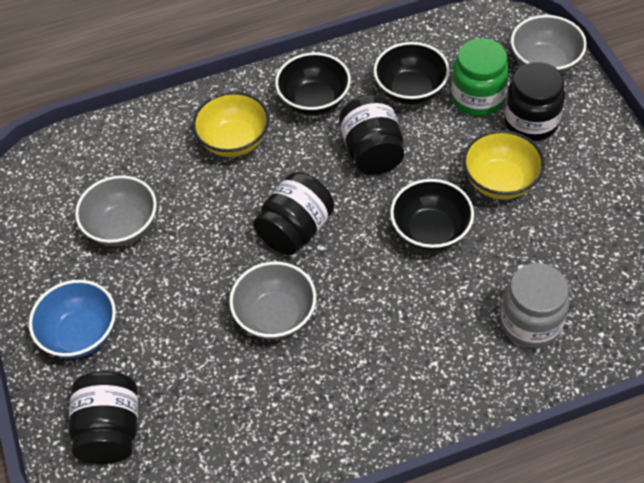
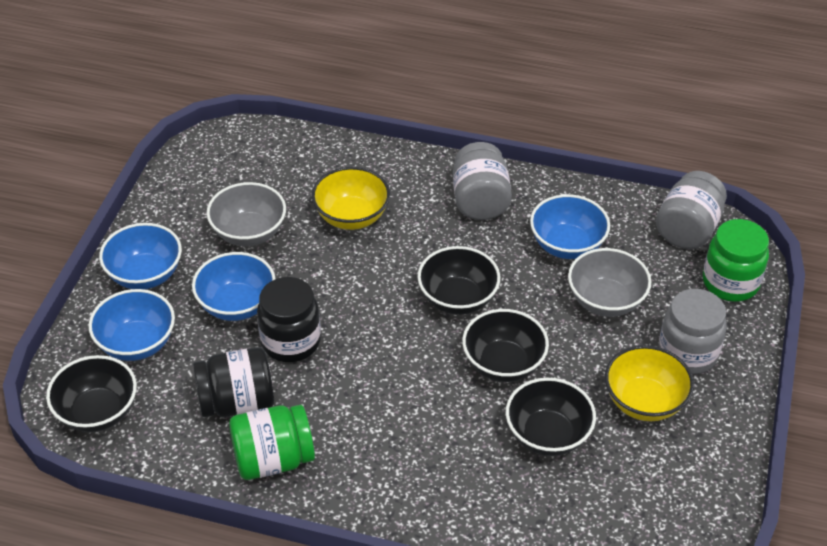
black bowl: 3 -> 4
black jar: 4 -> 2
blue bowl: 1 -> 4
green jar: 1 -> 2
grey bowl: 3 -> 2
grey jar: 1 -> 3

